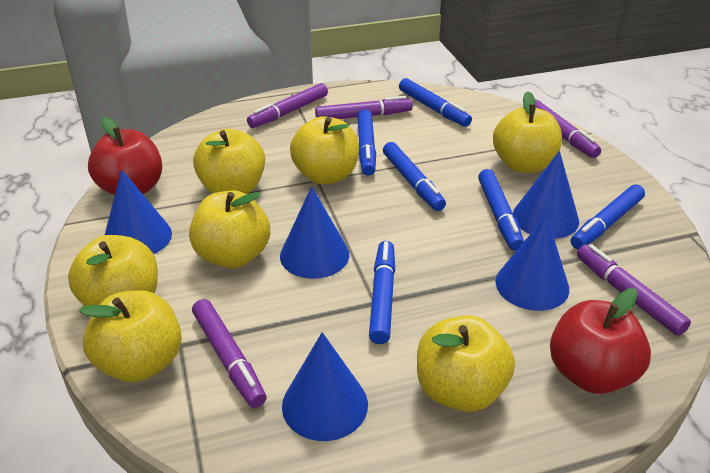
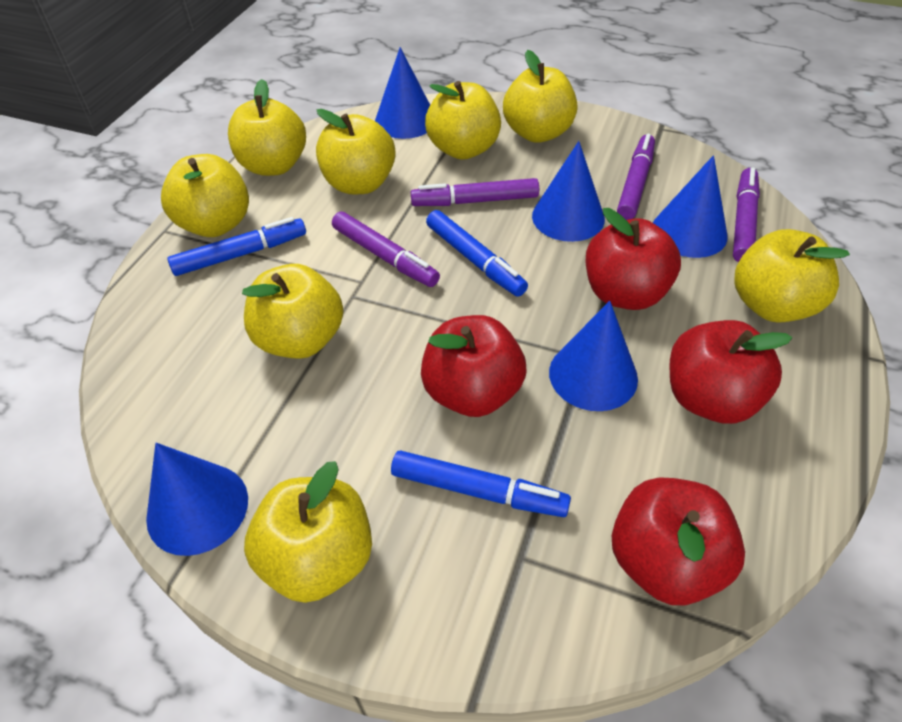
blue marker: 6 -> 3
purple marker: 5 -> 4
red apple: 2 -> 4
yellow apple: 7 -> 8

